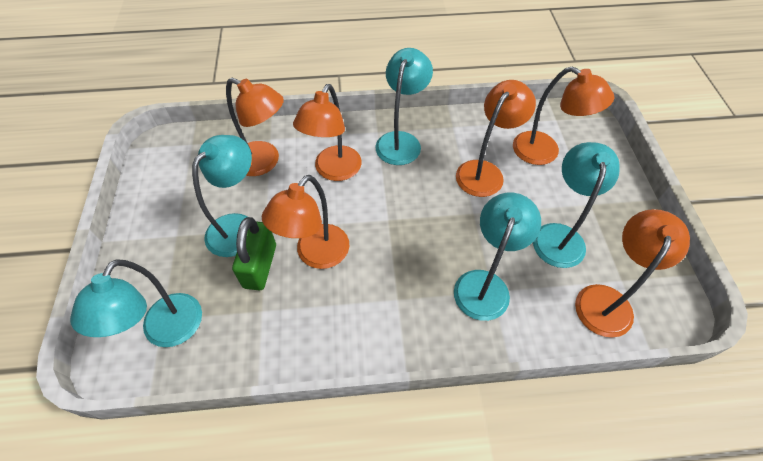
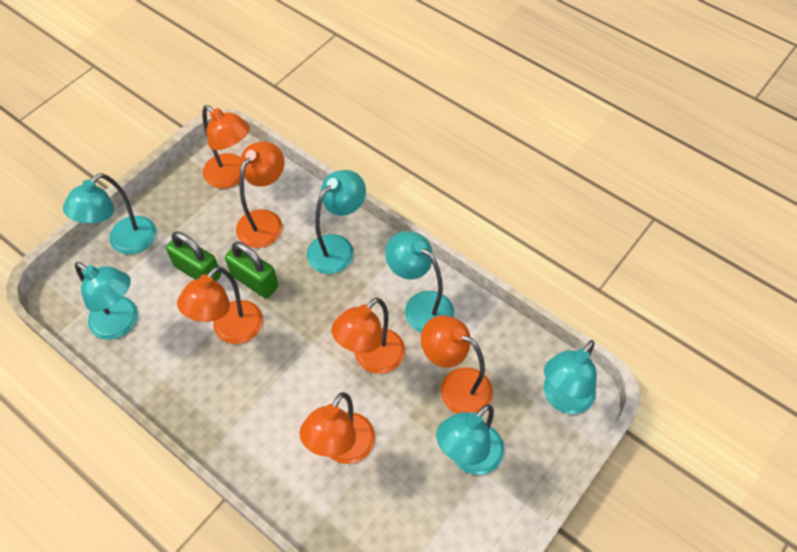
green padlock: 1 -> 2
turquoise lamp: 5 -> 6

